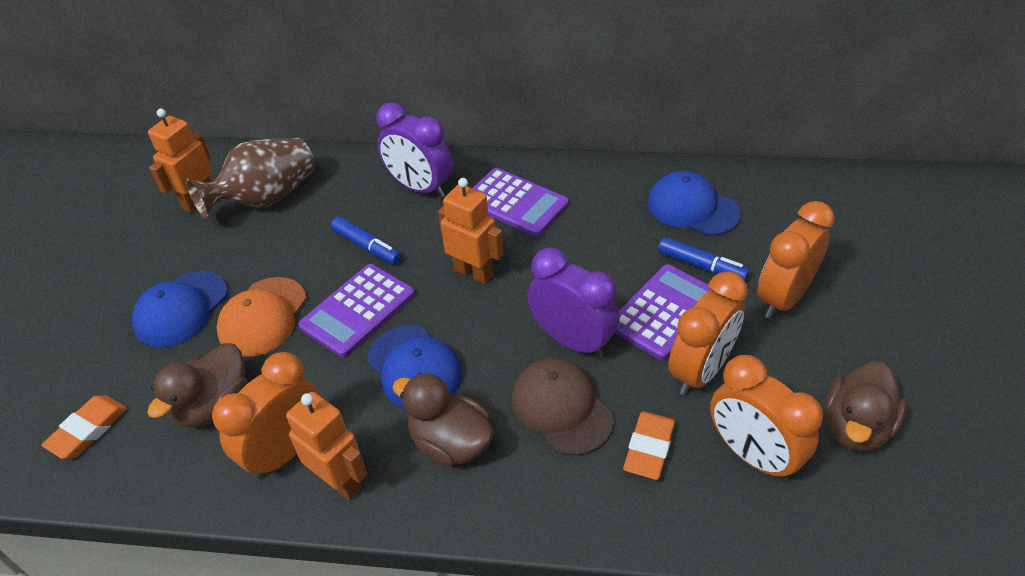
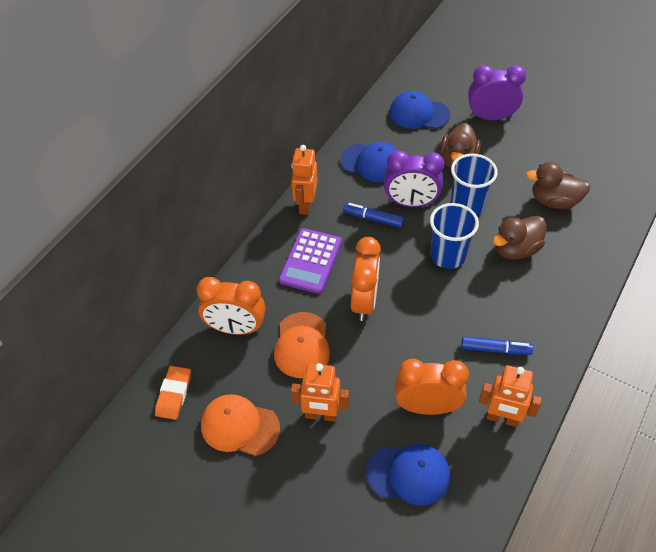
blue cup: 0 -> 2
brown cap: 1 -> 0
brown vase: 1 -> 0
orange cap: 1 -> 2
orange clock: 4 -> 3
orange eraser: 2 -> 1
purple calculator: 3 -> 1

